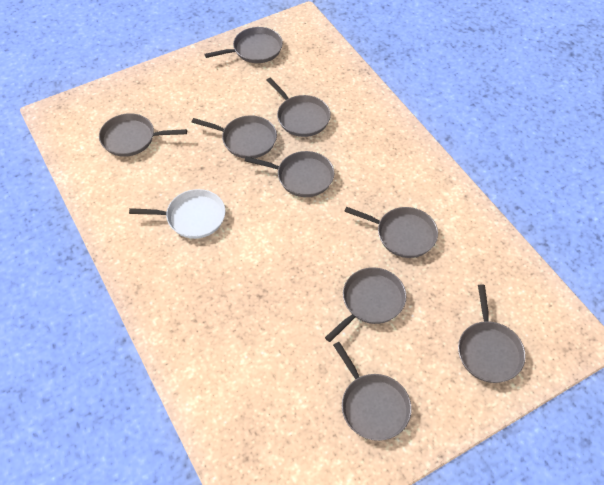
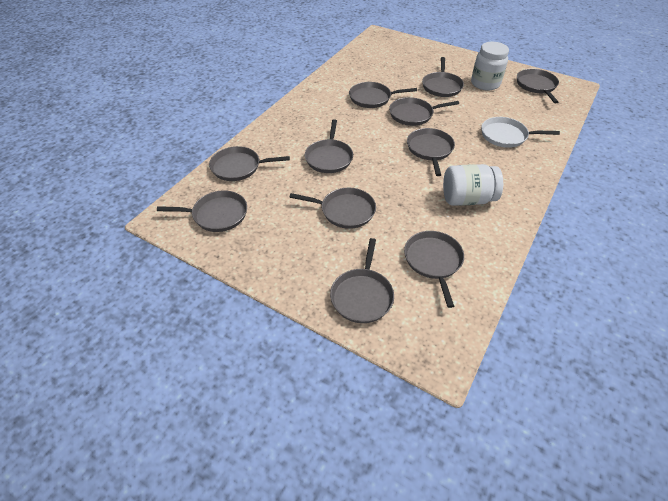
grey pan: 9 -> 11
white jar: 0 -> 2

